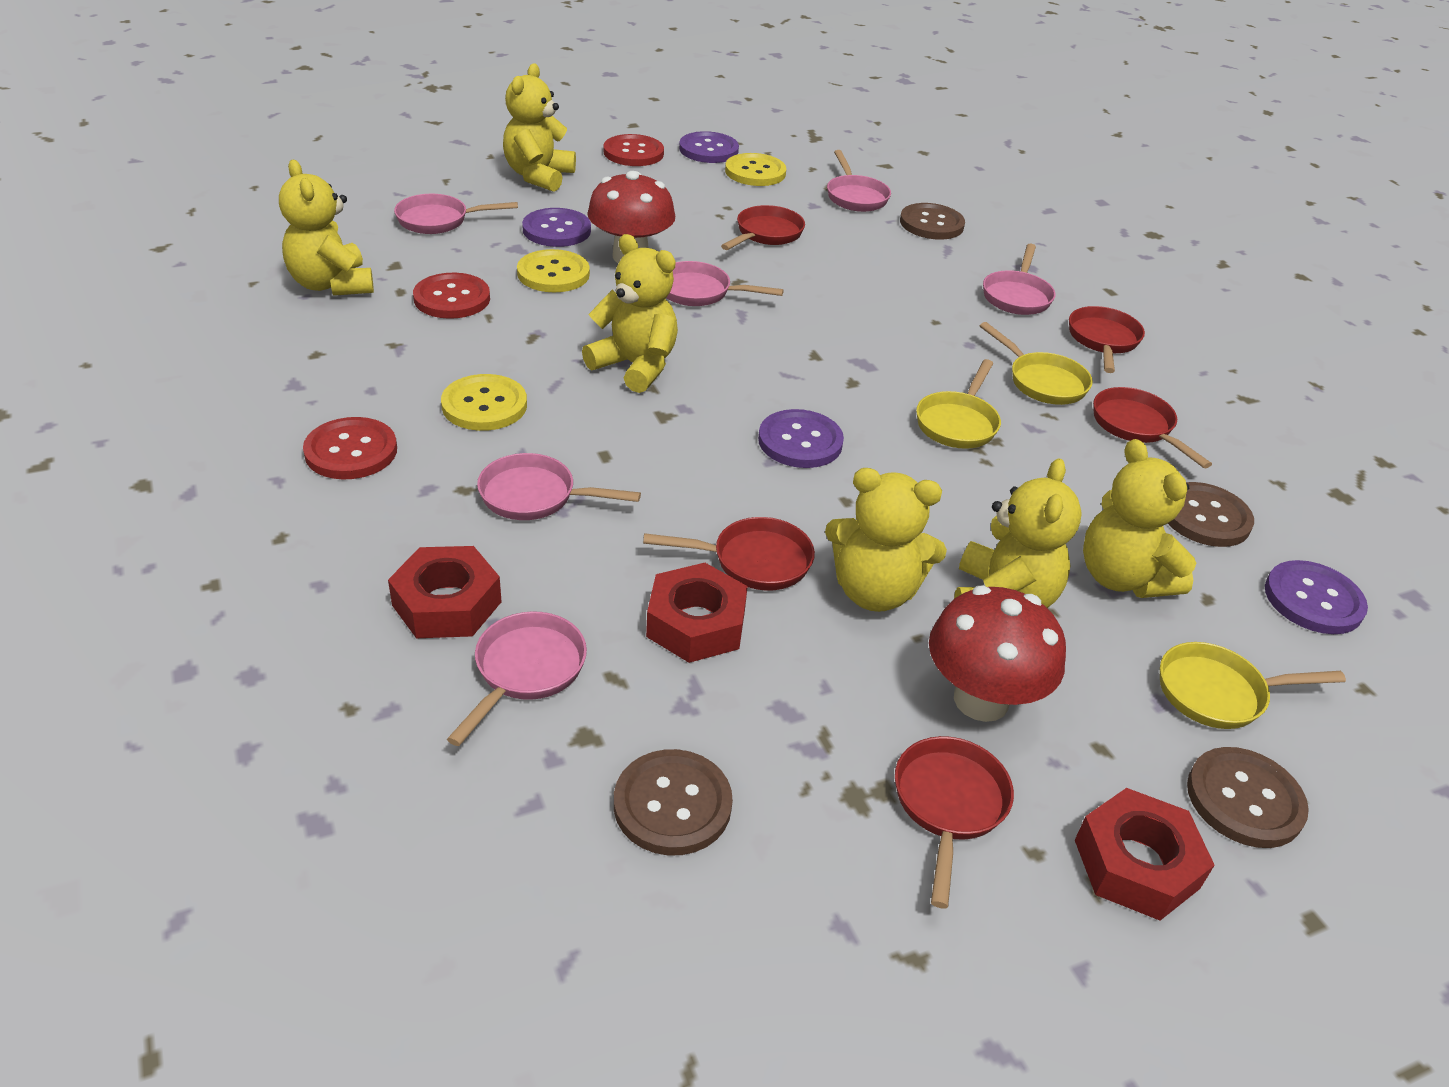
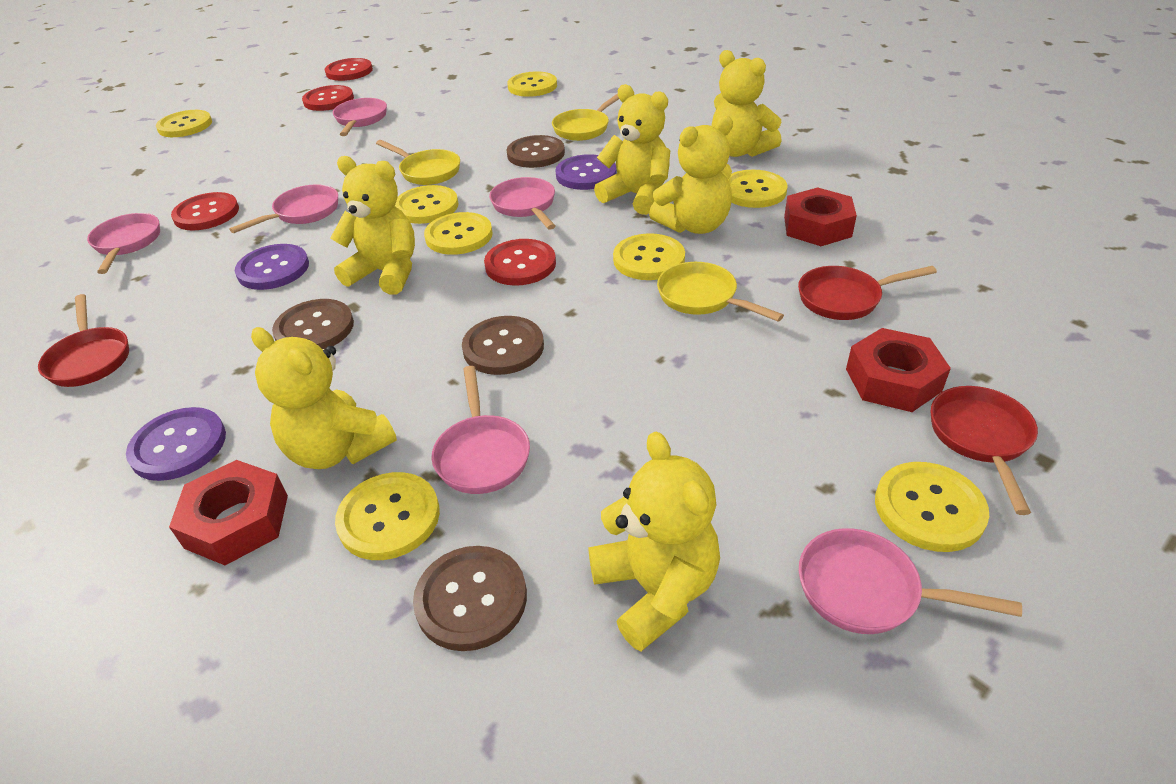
purple button: 4 -> 3
red button: 3 -> 4
red mushroom: 2 -> 0
red pan: 5 -> 3
yellow button: 3 -> 8

